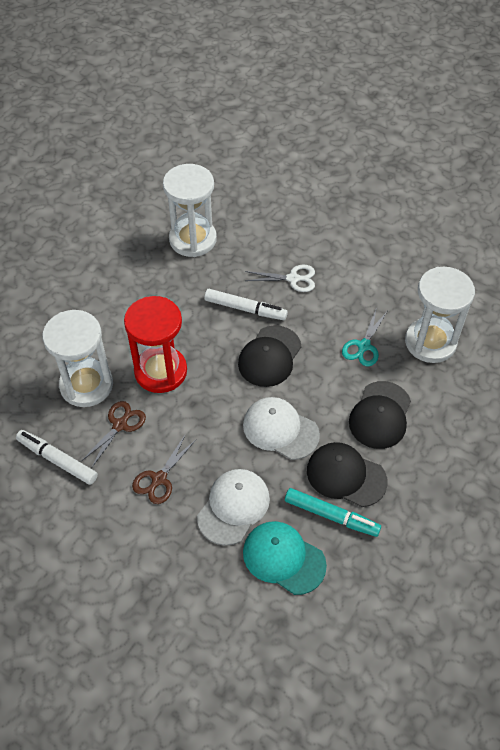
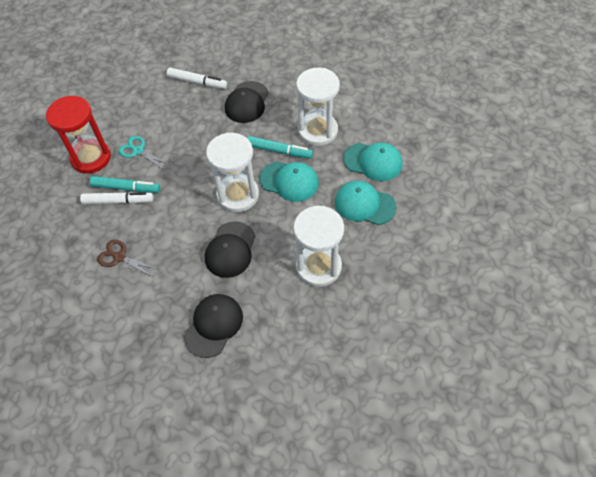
brown scissors: 2 -> 1
turquoise cap: 1 -> 3
turquoise marker: 1 -> 2
white cap: 2 -> 0
white scissors: 1 -> 0

